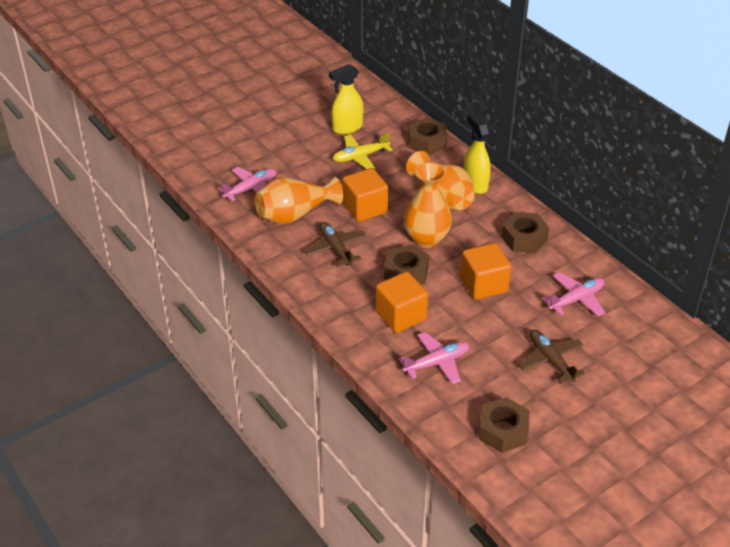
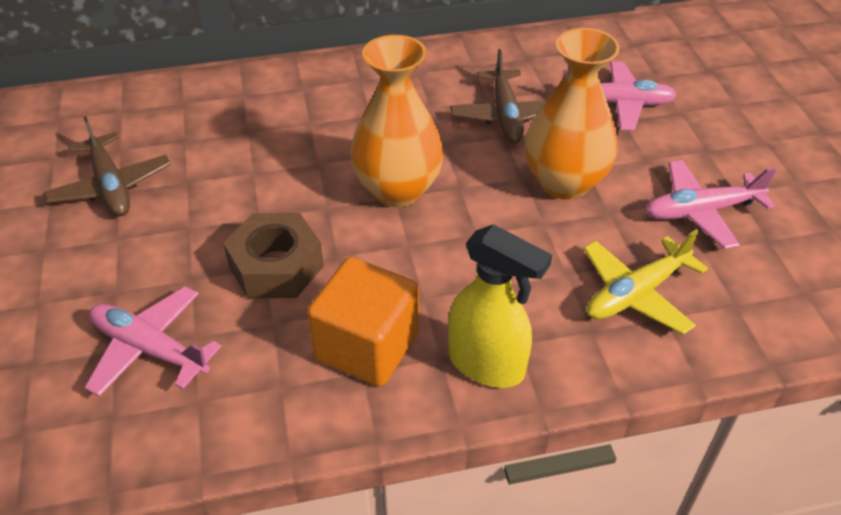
brown nut: 4 -> 1
orange cube: 3 -> 1
orange vase: 3 -> 2
yellow spray bottle: 2 -> 1

